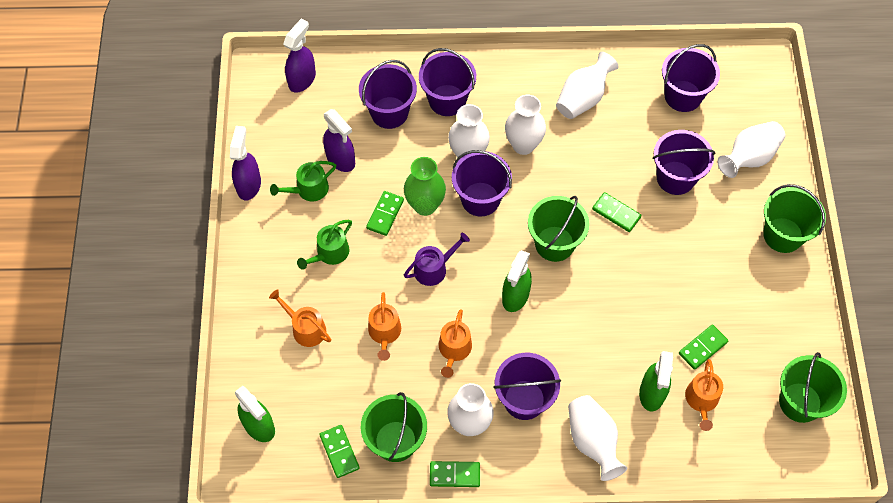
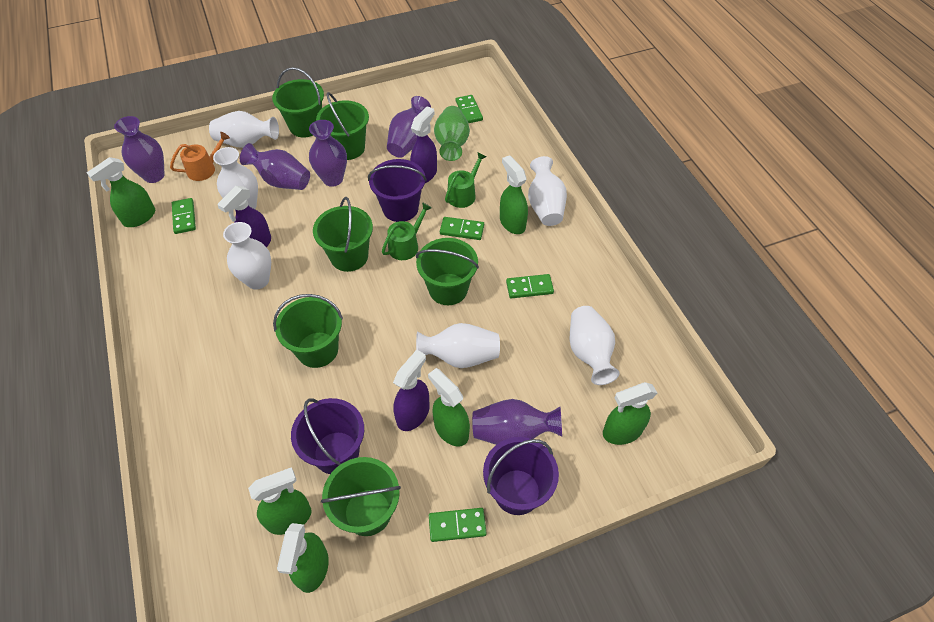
green bucket: 4 -> 6
green spray bottle: 3 -> 6
orange watering can: 4 -> 1
purple bucket: 6 -> 3
purple vase: 0 -> 5
purple watering can: 1 -> 0

